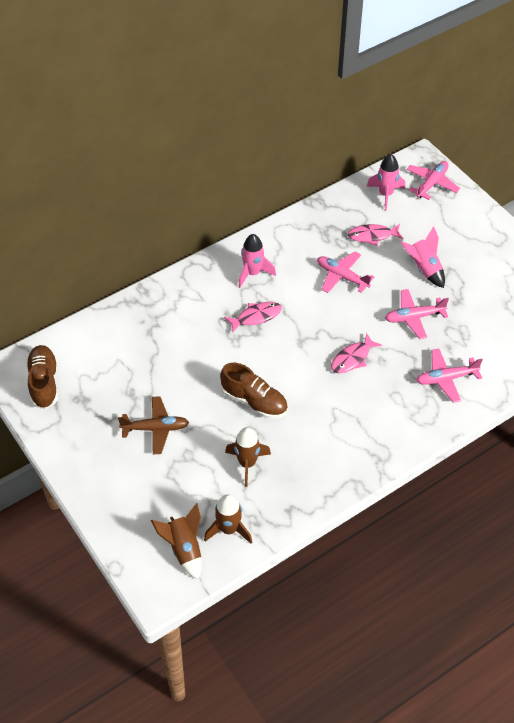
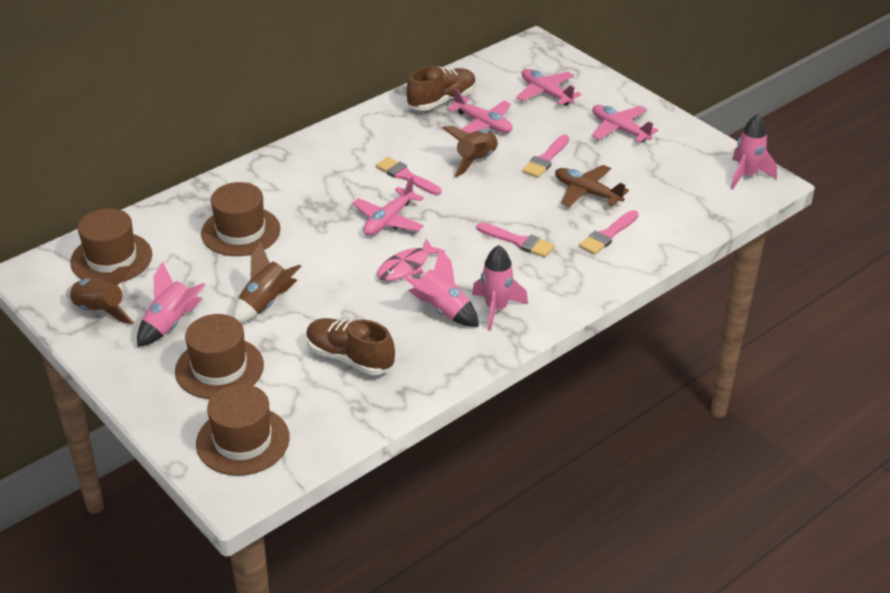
brown hat: 0 -> 4
pink brush: 0 -> 4
pink fish: 3 -> 1
pink rocket: 3 -> 4

